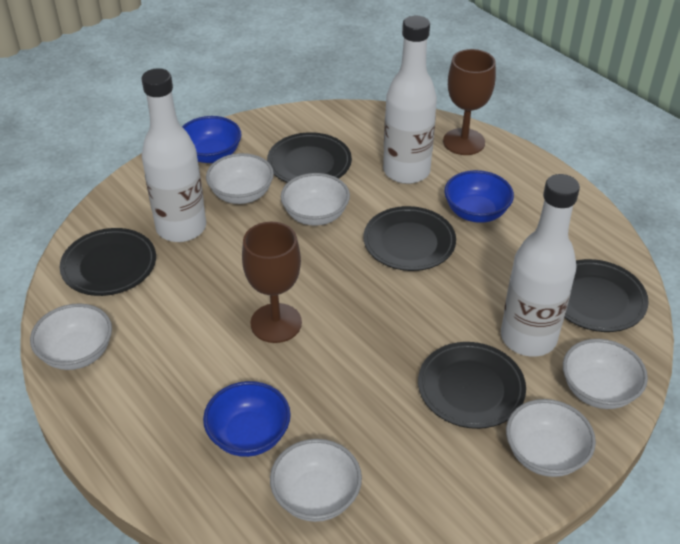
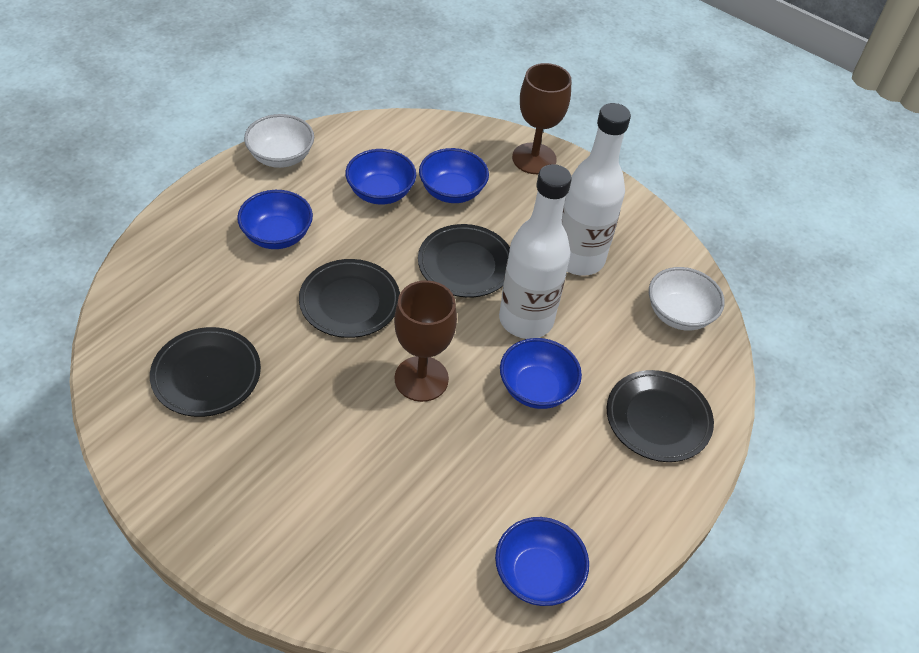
black plate: 5 -> 4
blue bowl: 3 -> 5
white bottle: 3 -> 2
white bowl: 6 -> 2

